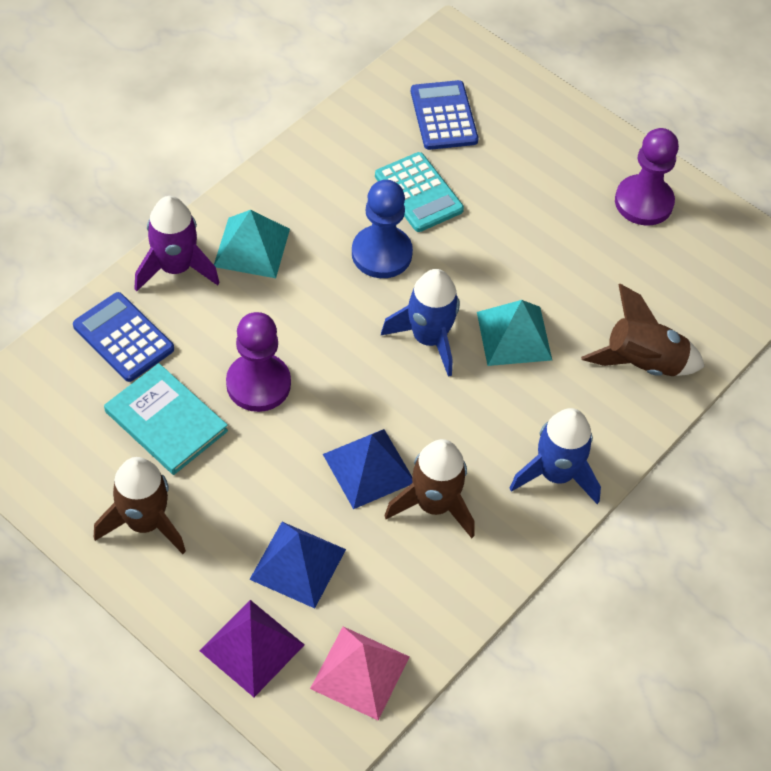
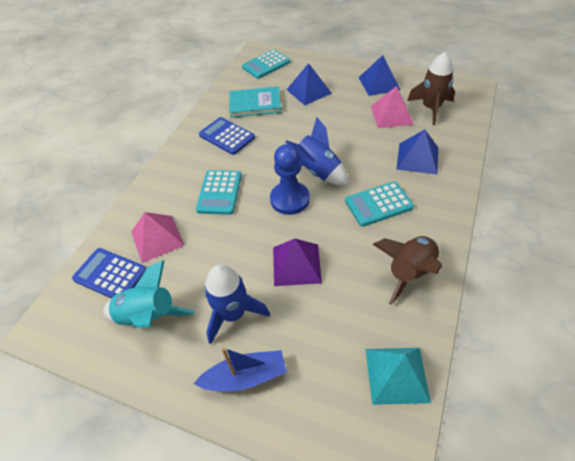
blue boat: 0 -> 1
blue pyramid: 2 -> 3
brown rocket: 3 -> 2
pink pyramid: 1 -> 2
purple pawn: 2 -> 0
purple rocket: 1 -> 0
turquoise calculator: 1 -> 3
turquoise pyramid: 2 -> 1
turquoise rocket: 0 -> 1

